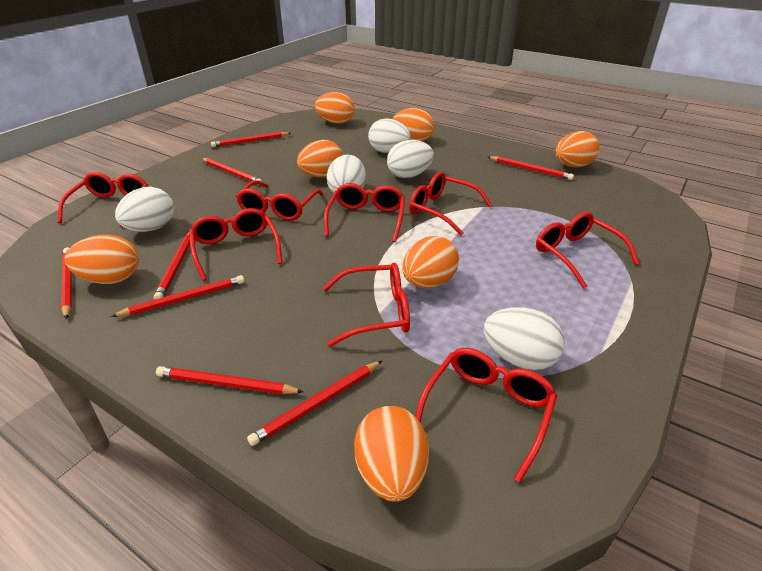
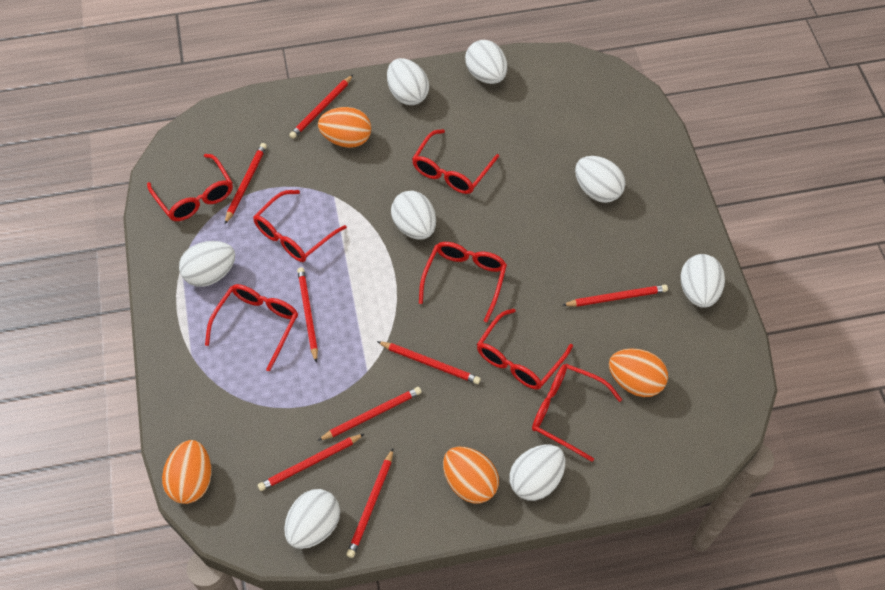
orange egg: 7 -> 4
red glasses: 8 -> 7
white egg: 5 -> 8

